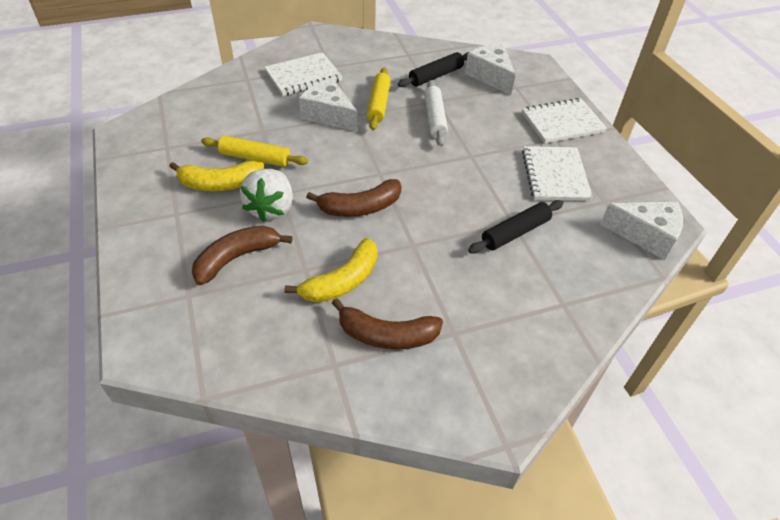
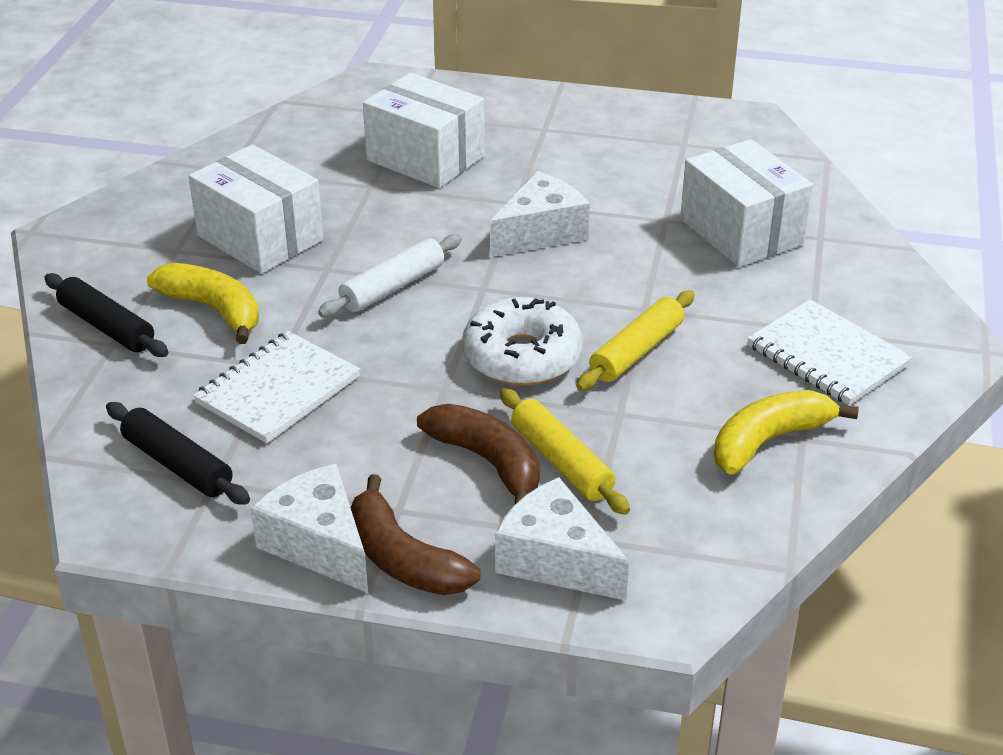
brown banana: 3 -> 2
white box: 0 -> 3
white donut: 0 -> 1
white notebook: 3 -> 2
white strawberry: 1 -> 0

